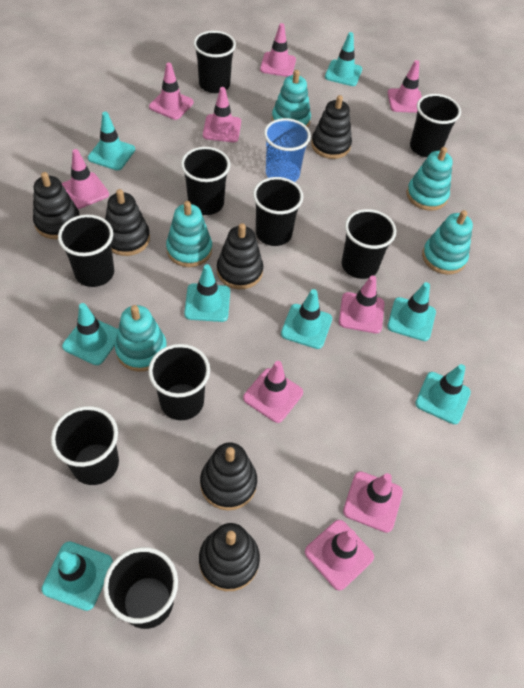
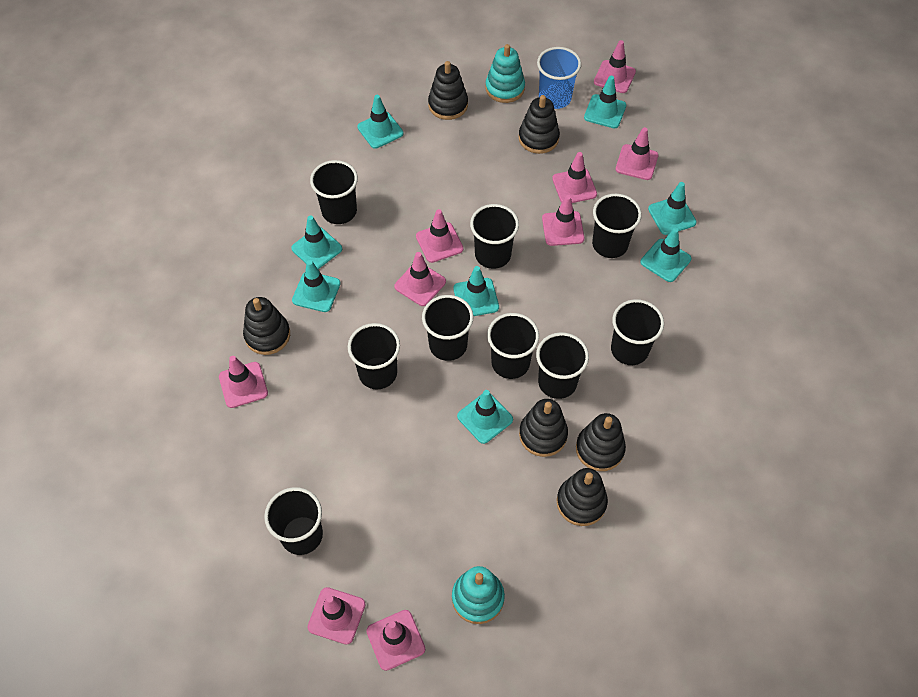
turquoise stacking toy: 5 -> 2

